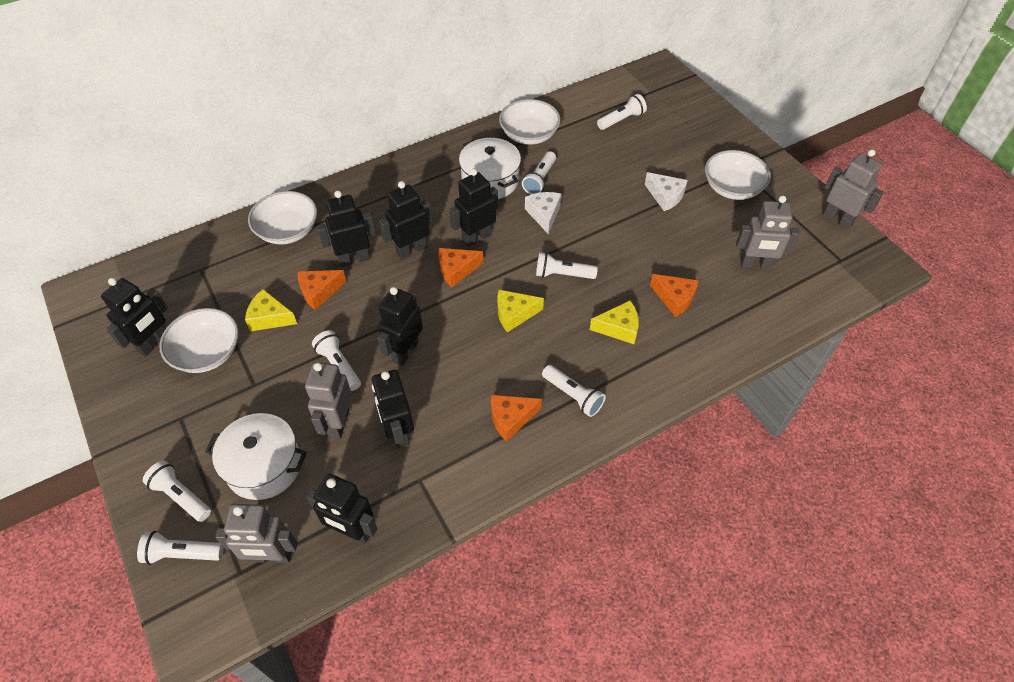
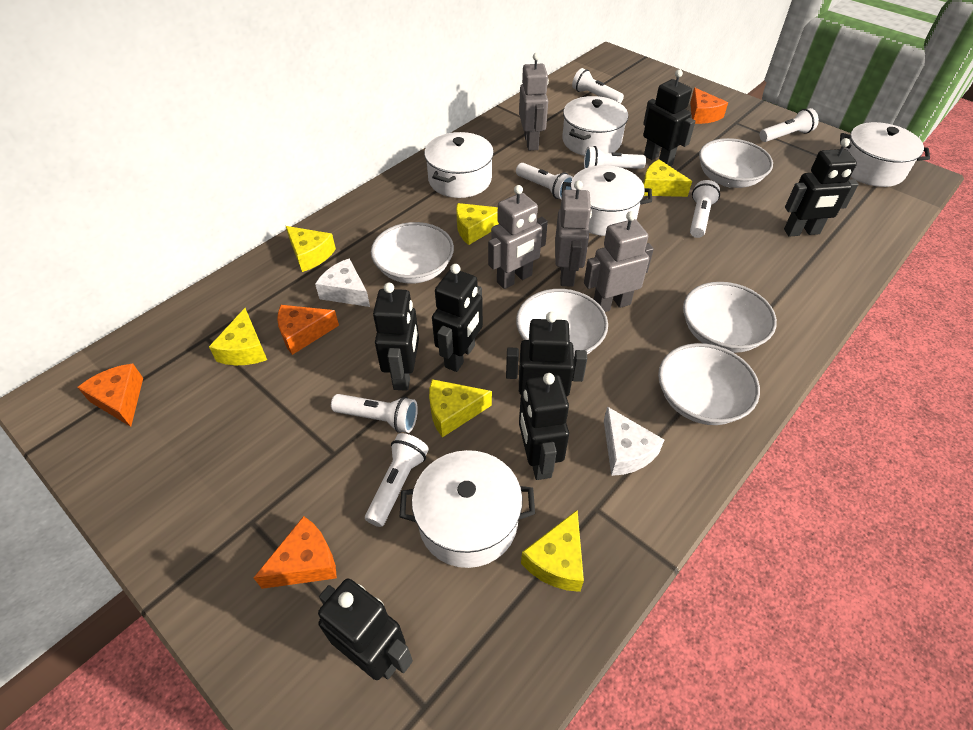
white bowl: 4 -> 5
white pot: 2 -> 5
yellow cheese: 3 -> 6

